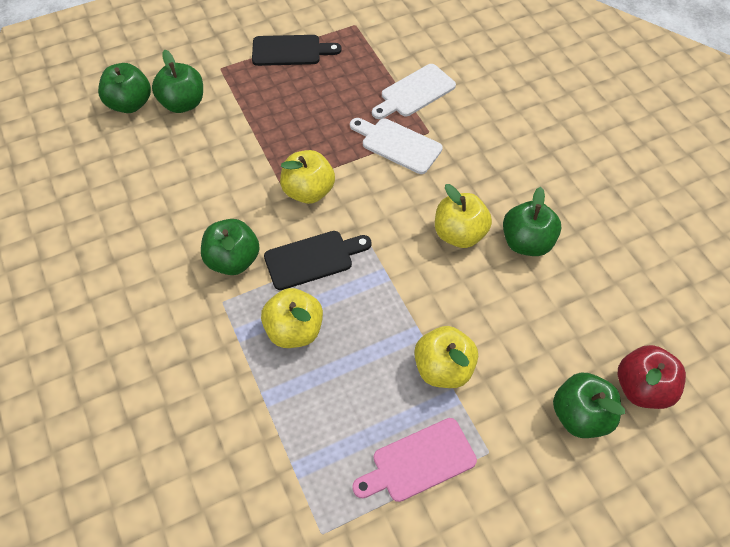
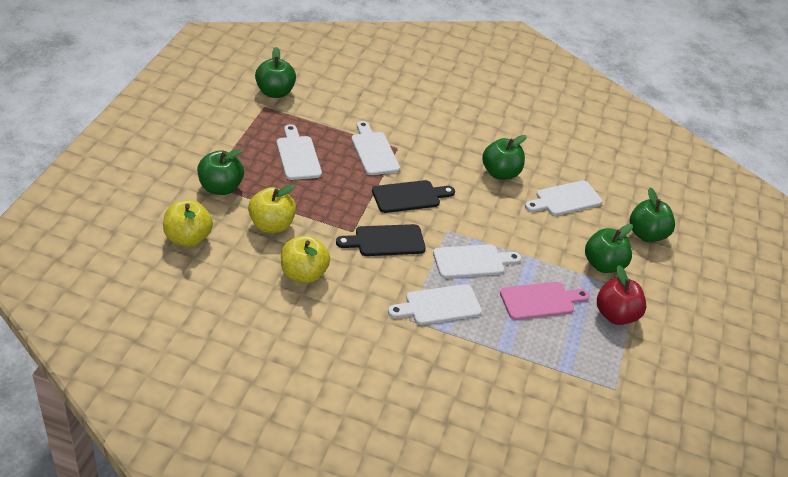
white cutting board: 2 -> 5
yellow apple: 4 -> 3

